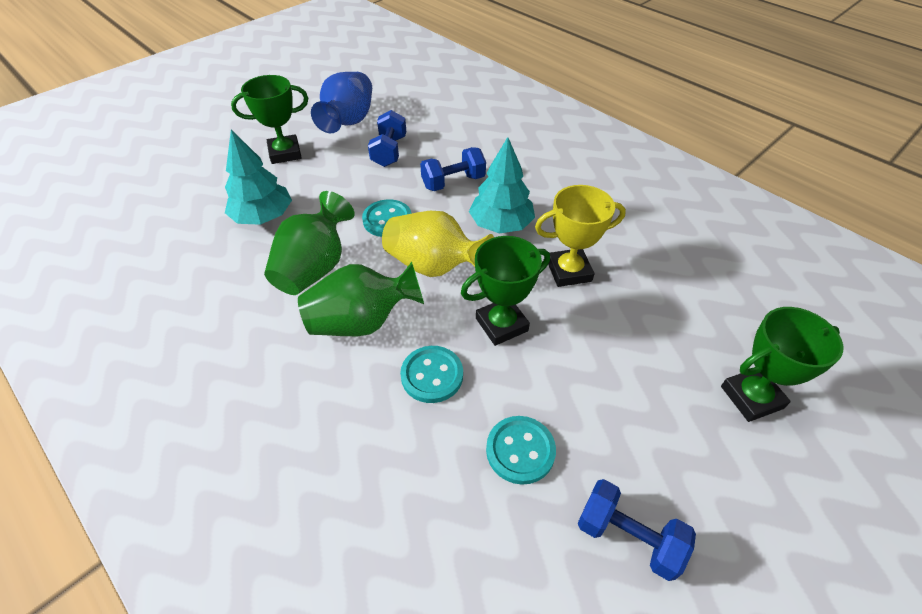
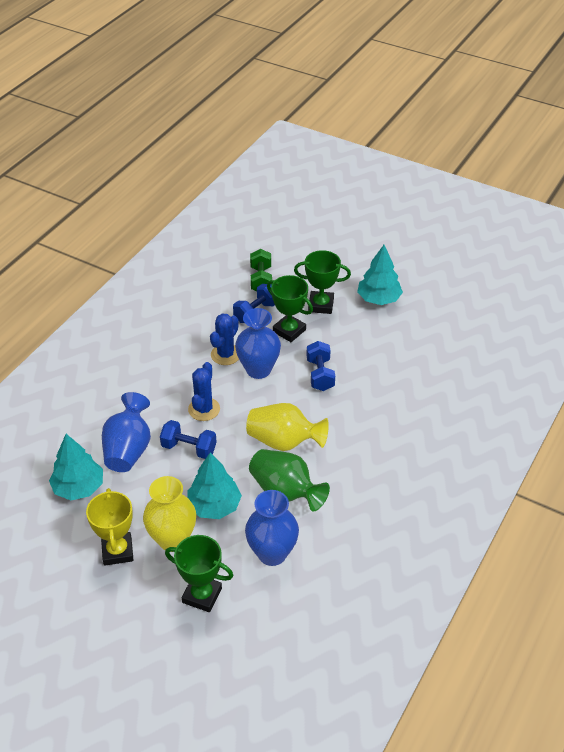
blue cactus: 0 -> 2
blue vase: 1 -> 3
green dumbbell: 0 -> 1
green vase: 2 -> 1
turquoise button: 3 -> 0
turquoise tree: 2 -> 3
yellow vase: 1 -> 2

